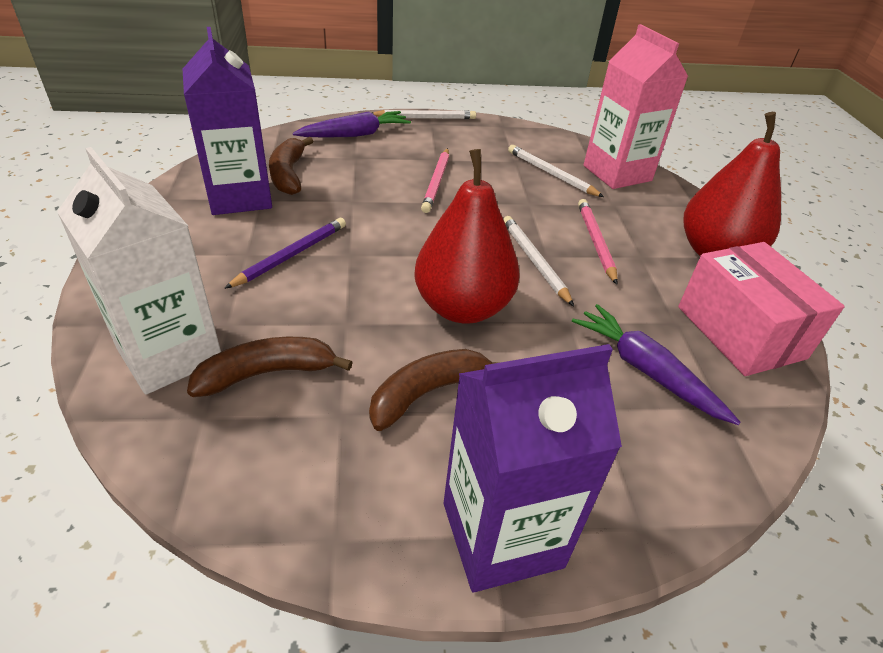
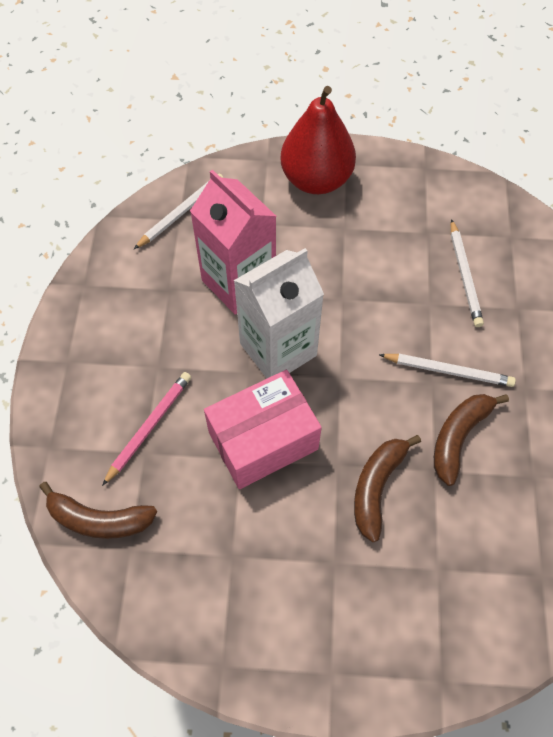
pink pencil: 2 -> 1
purple carrot: 2 -> 0
purple carton: 2 -> 0
purple pencil: 1 -> 0
red pear: 2 -> 1

